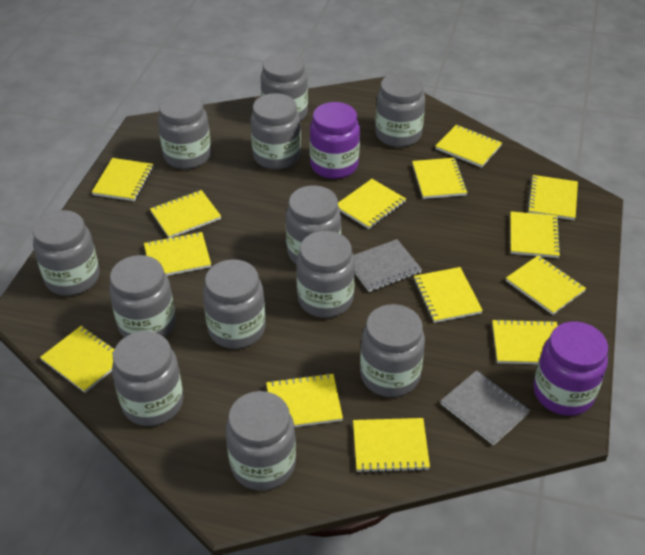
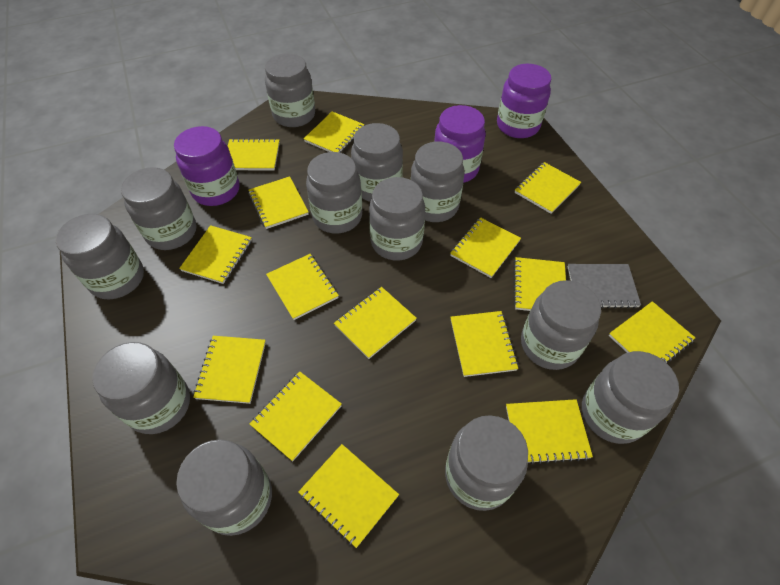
grey notebook: 2 -> 1
purple jar: 2 -> 3
yellow notebook: 14 -> 15

